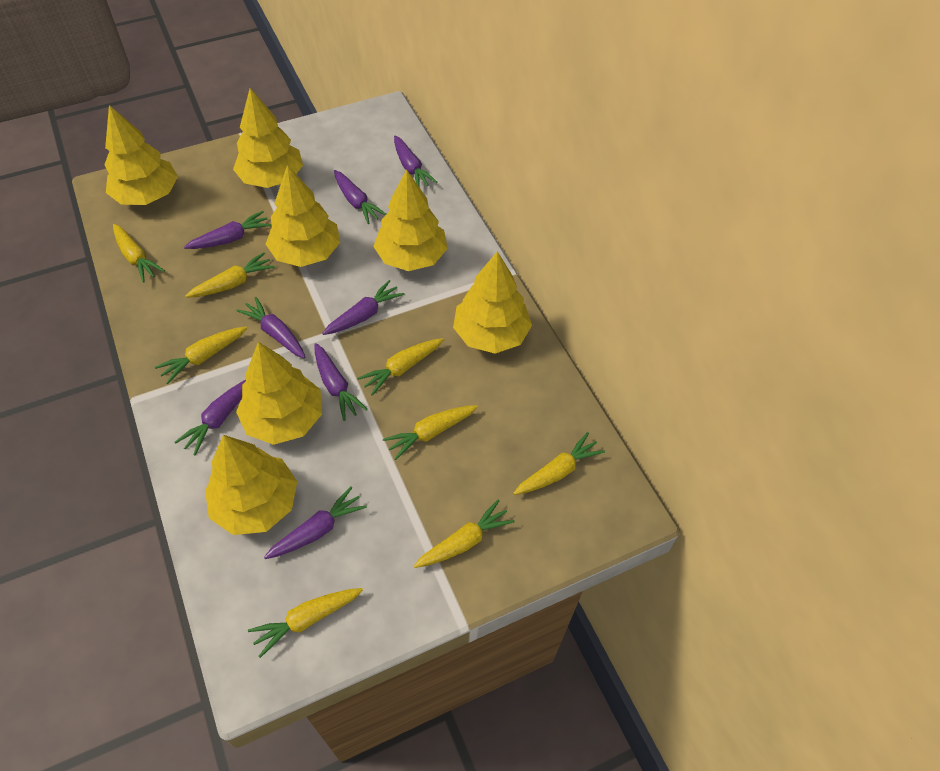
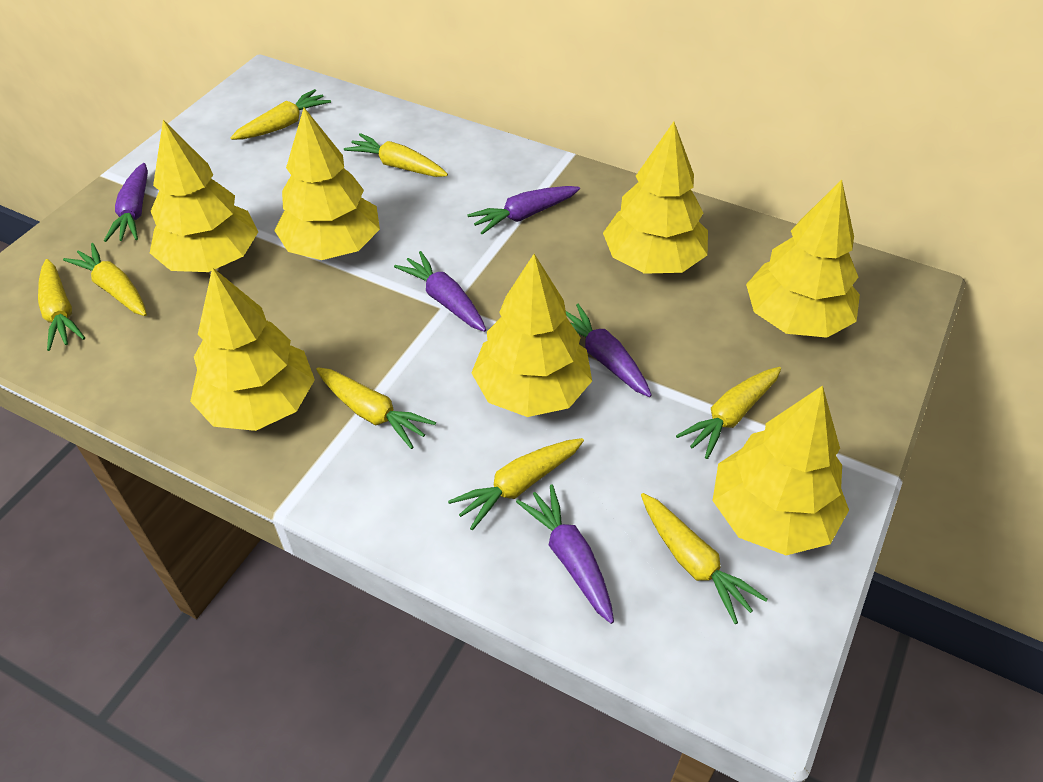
purple carrot: 8 -> 5

